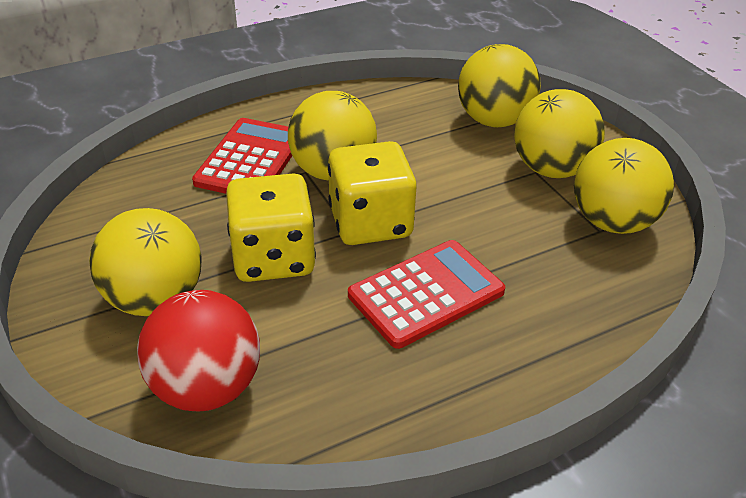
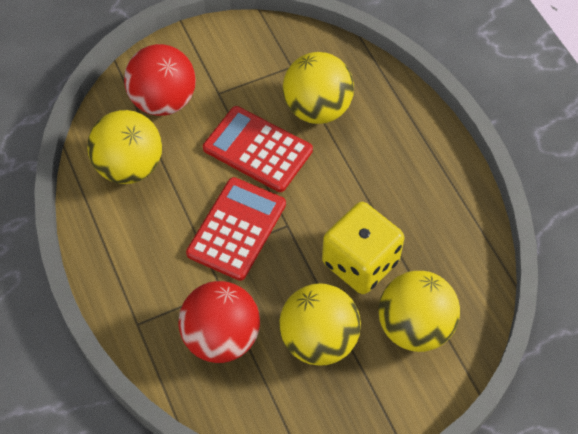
red ball: 1 -> 2
yellow ball: 5 -> 4
yellow dice: 2 -> 1

